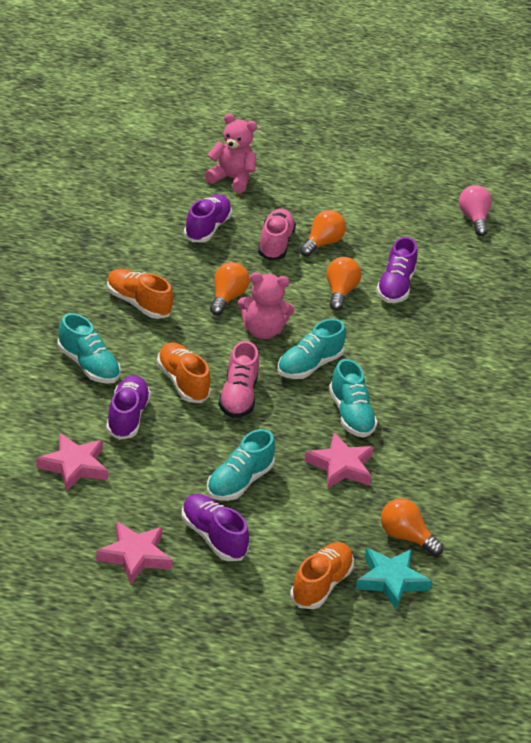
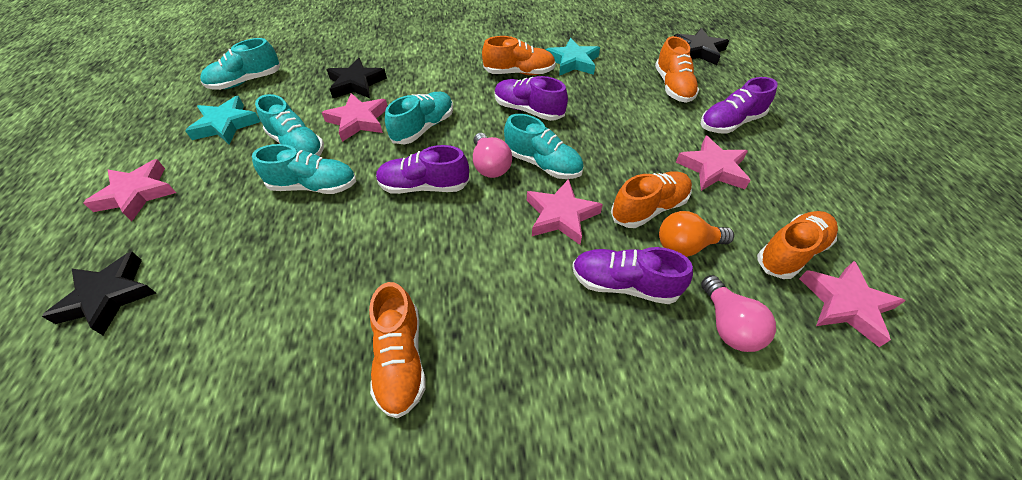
black star: 0 -> 3
orange light bulb: 4 -> 1
orange shoe: 3 -> 5
pink light bulb: 1 -> 2
pink shoe: 2 -> 0
pink star: 3 -> 5
pink teddy bear: 2 -> 0
turquoise shoe: 4 -> 5
turquoise star: 1 -> 2

